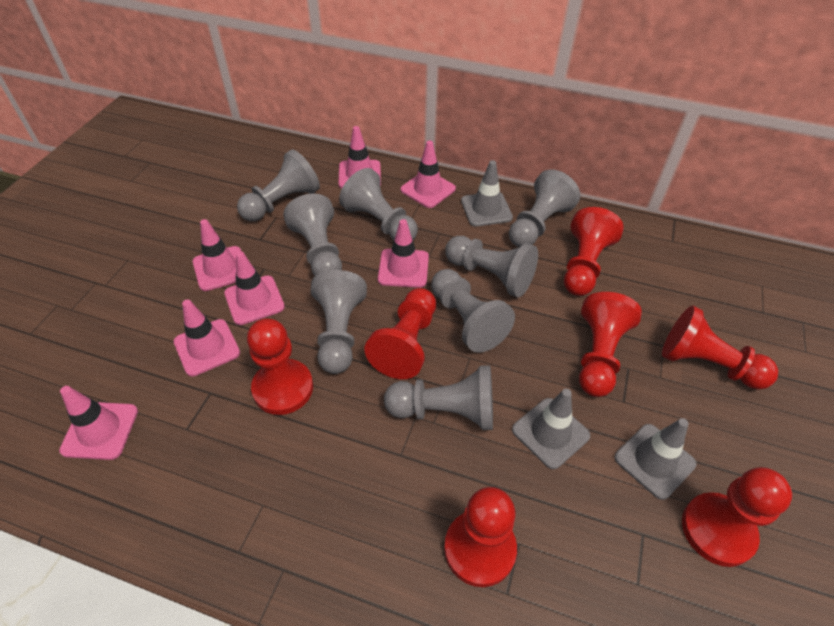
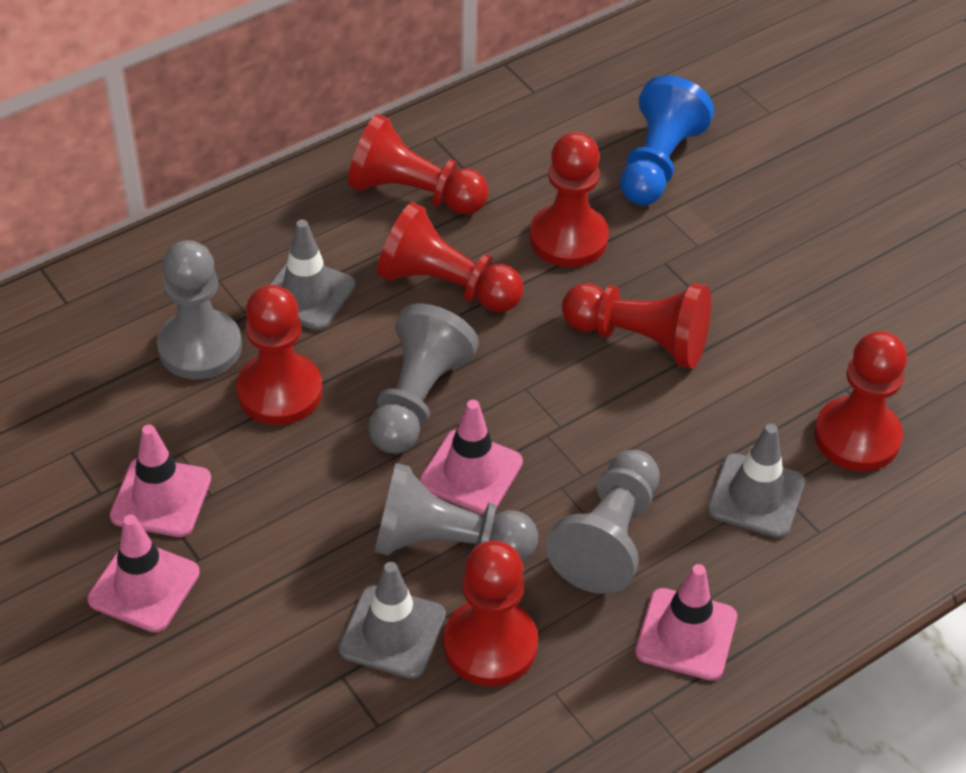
blue pawn: 0 -> 1
grey pawn: 8 -> 4
pink traffic cone: 7 -> 4

